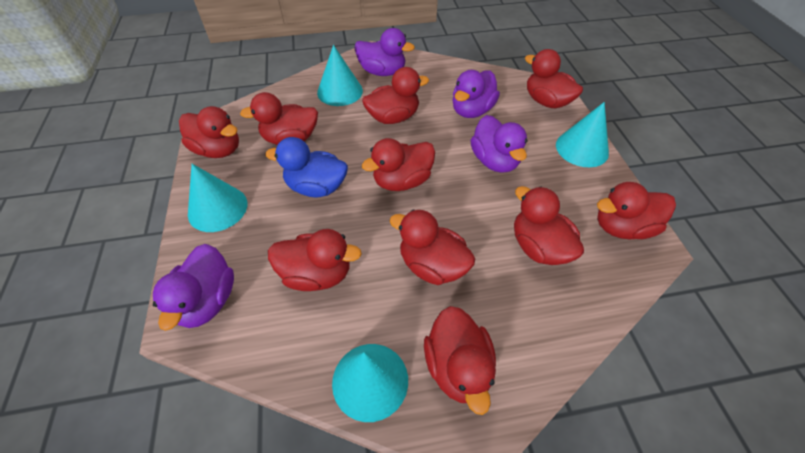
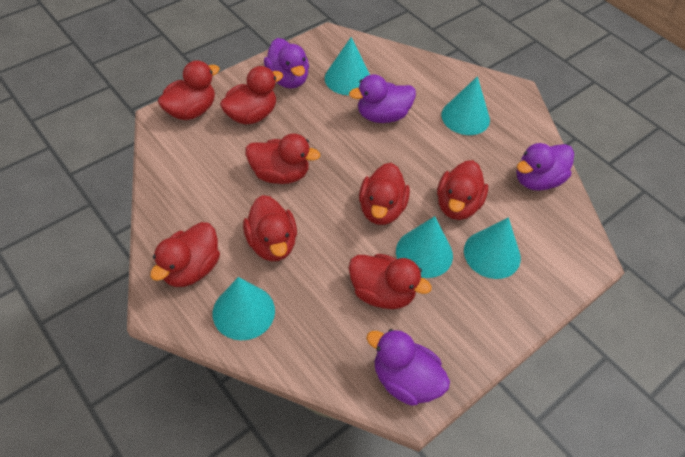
blue duck: 1 -> 0
red duck: 10 -> 8
turquoise cone: 4 -> 5

